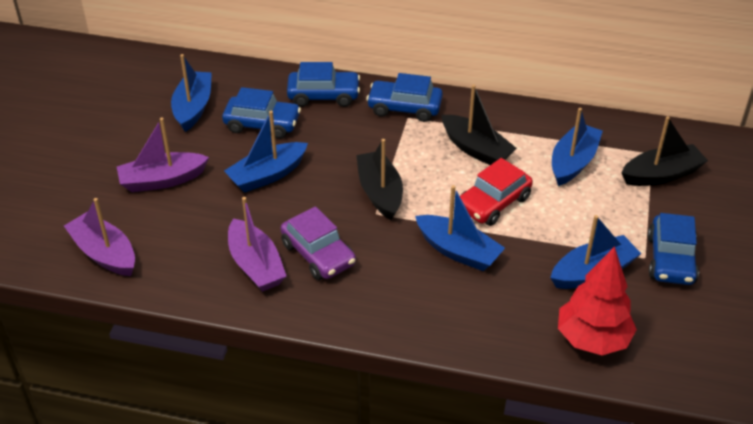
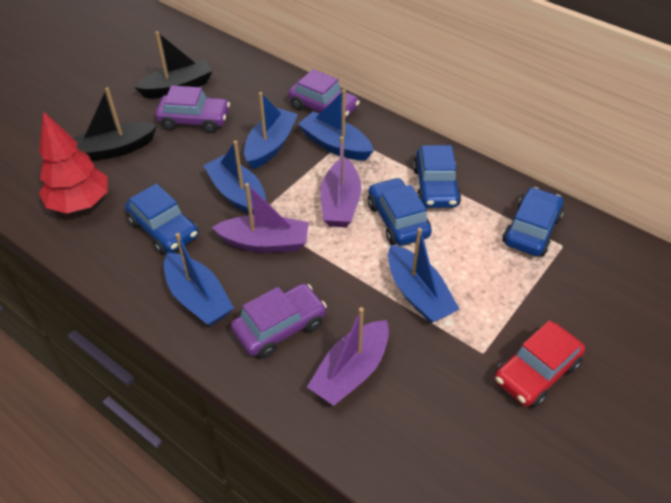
black boat: 3 -> 2
purple car: 1 -> 3

